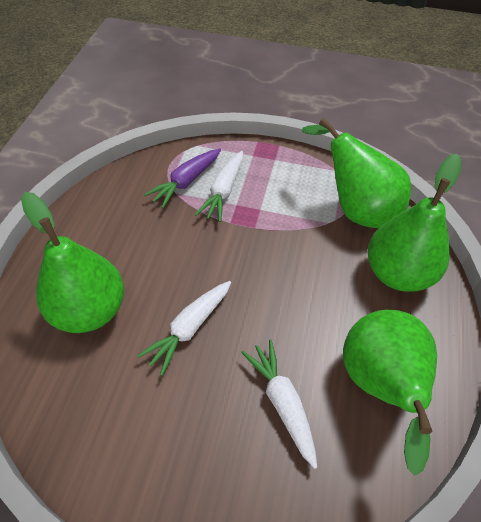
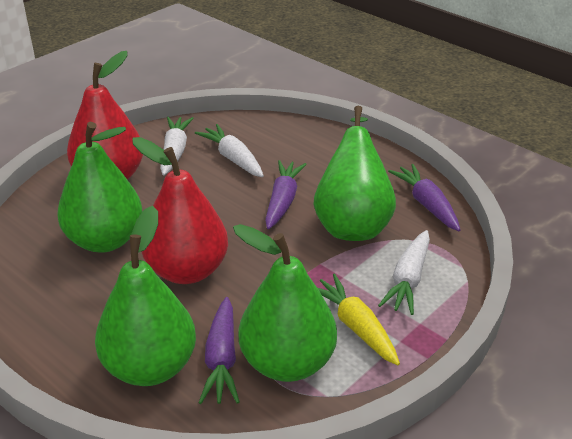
purple carrot: 1 -> 3
red pear: 0 -> 2
yellow carrot: 0 -> 1

